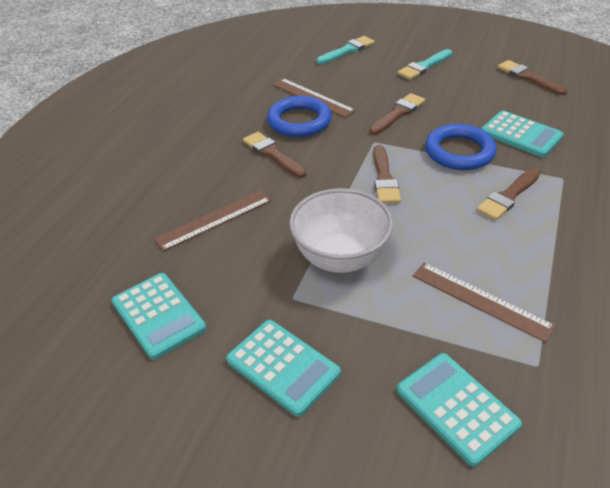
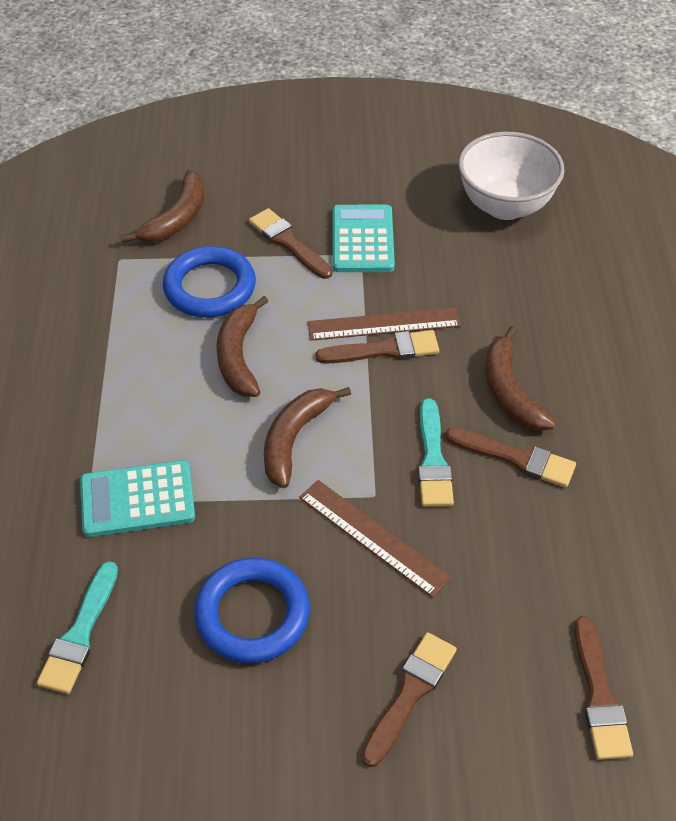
brown banana: 0 -> 4
brown ruler: 3 -> 2
turquoise calculator: 4 -> 2

